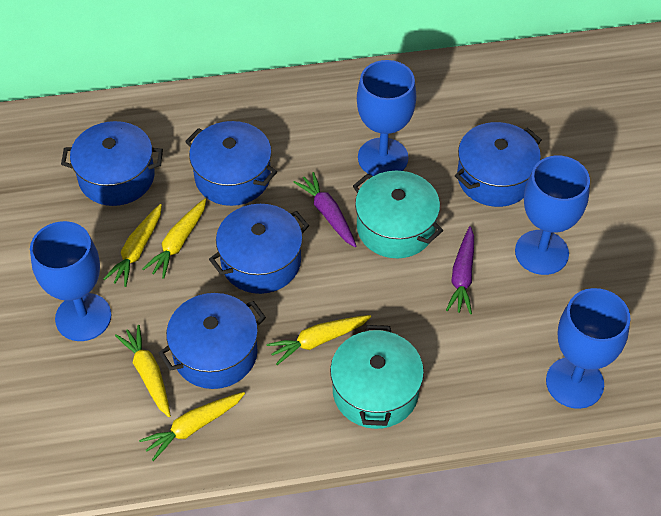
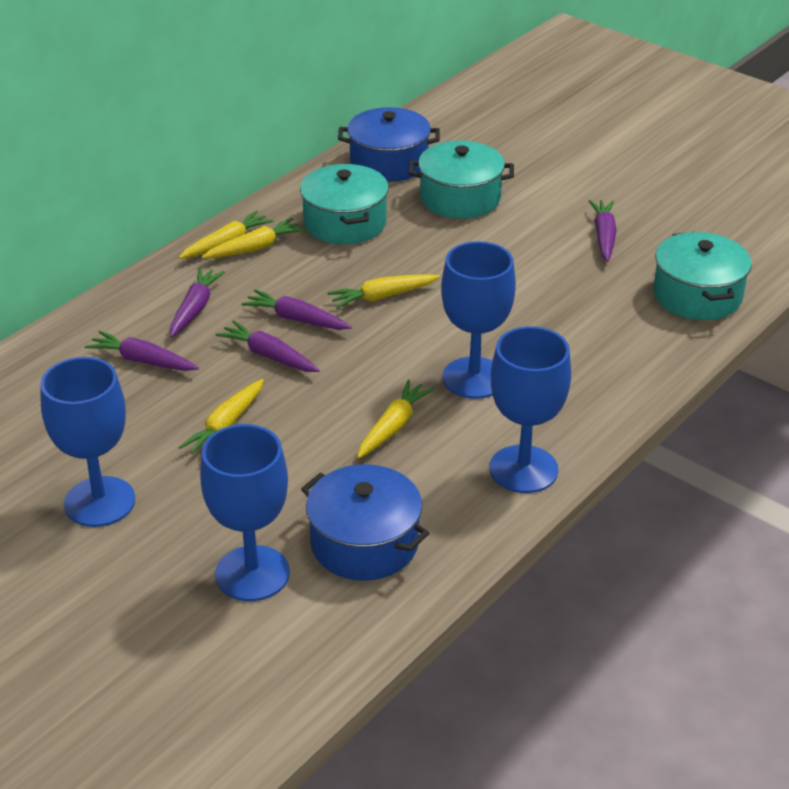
blue pot: 5 -> 2
purple carrot: 2 -> 5
turquoise pot: 2 -> 3

